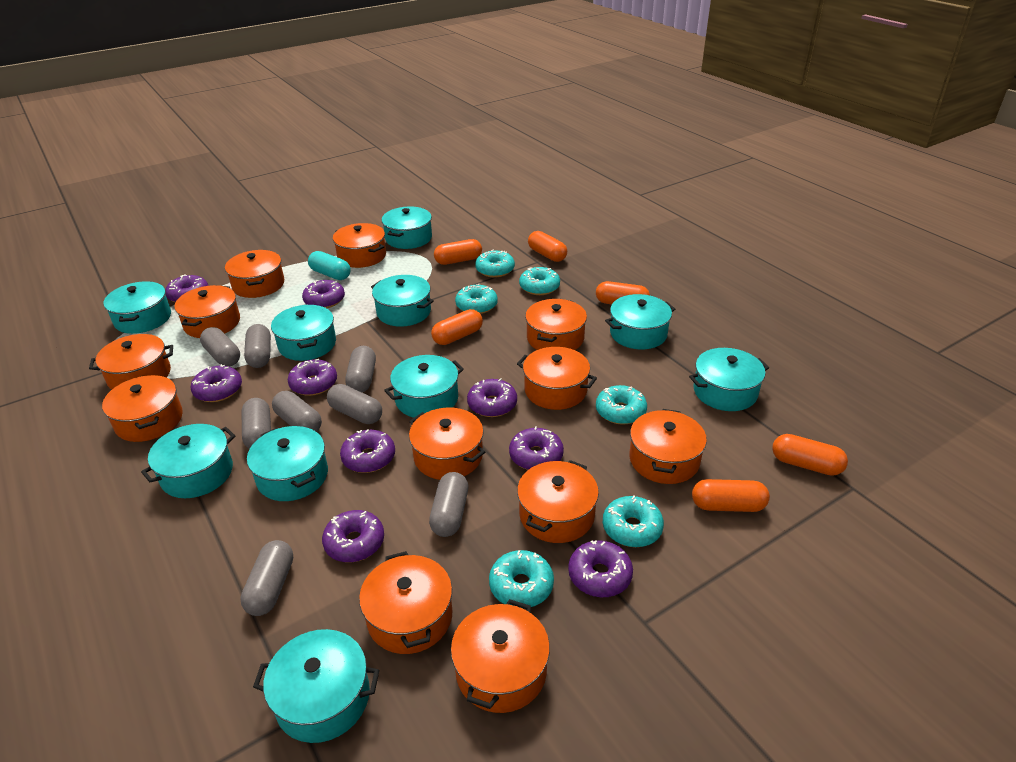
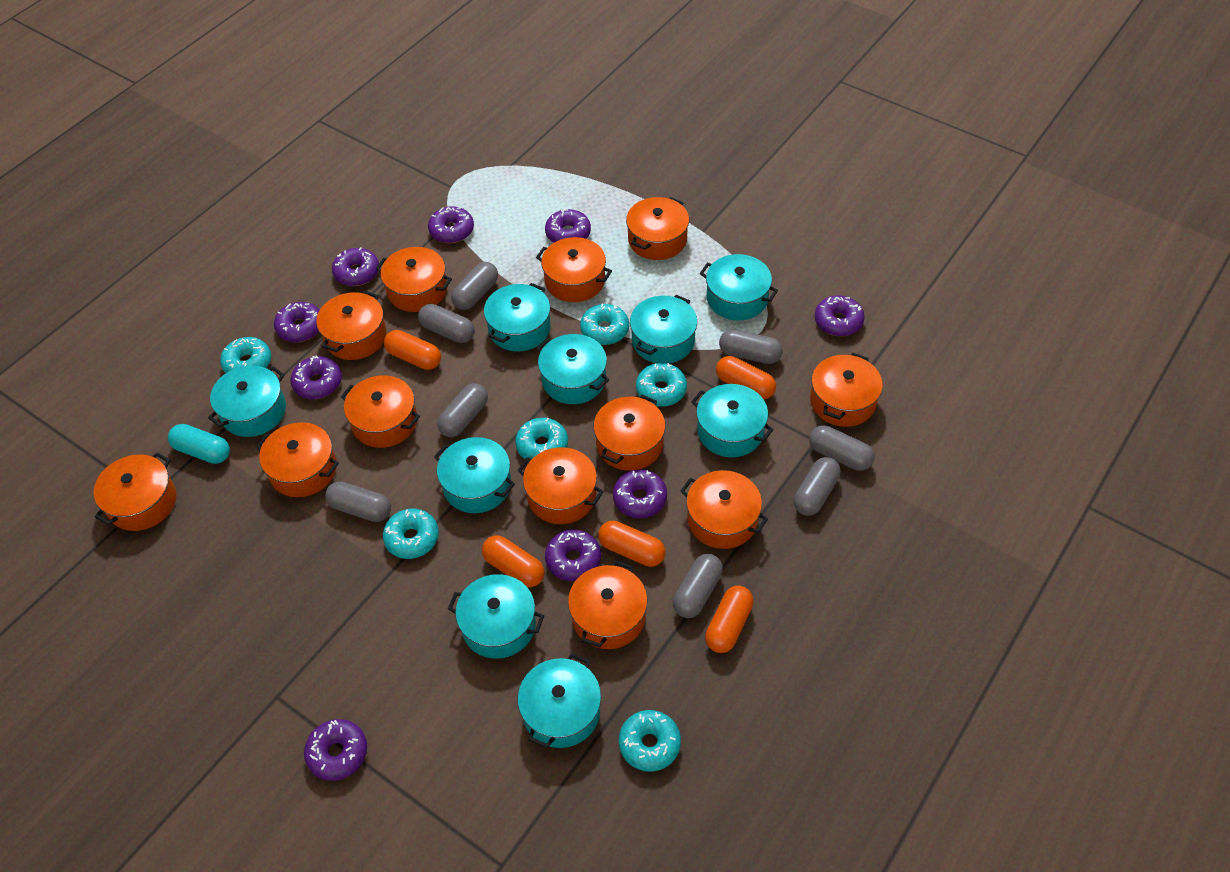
orange capsule: 6 -> 5
turquoise pot: 10 -> 9

